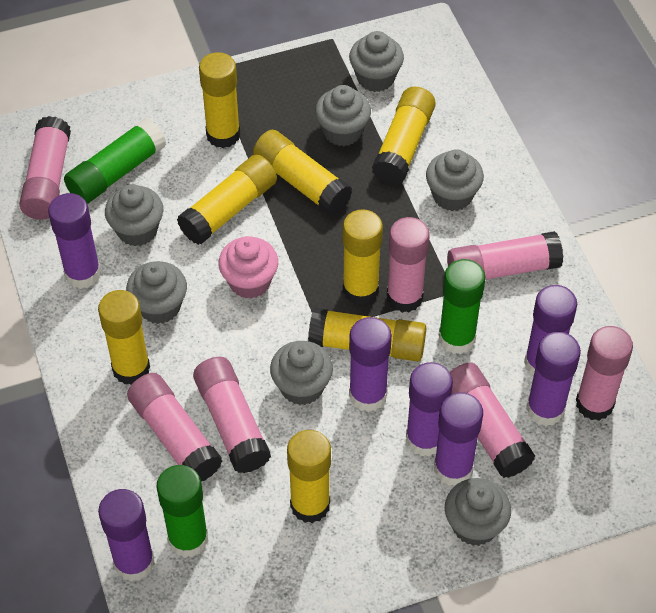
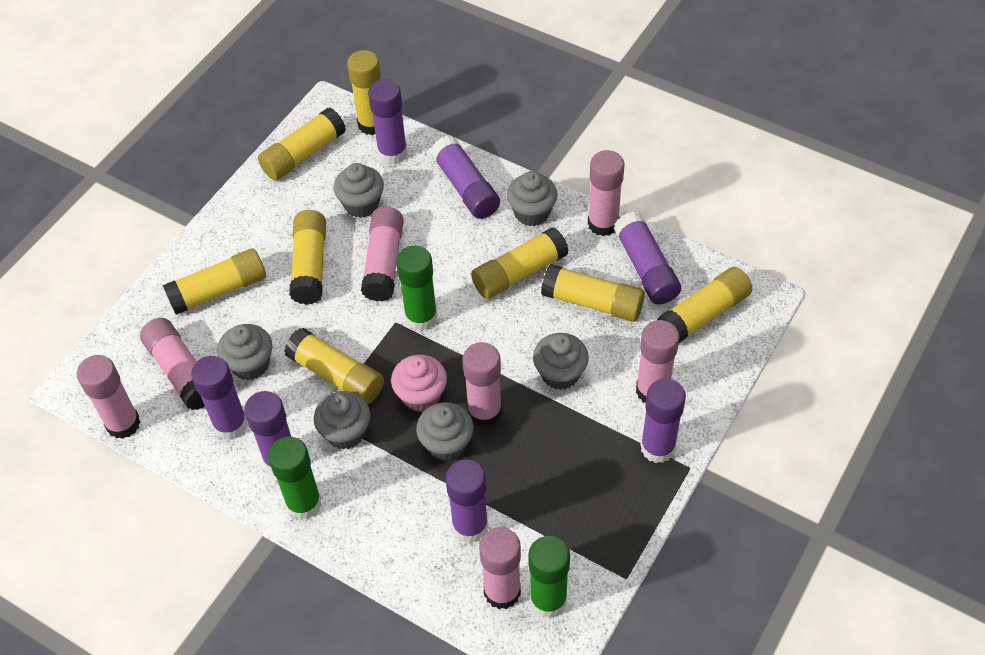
grey cupcake: 7 -> 6

